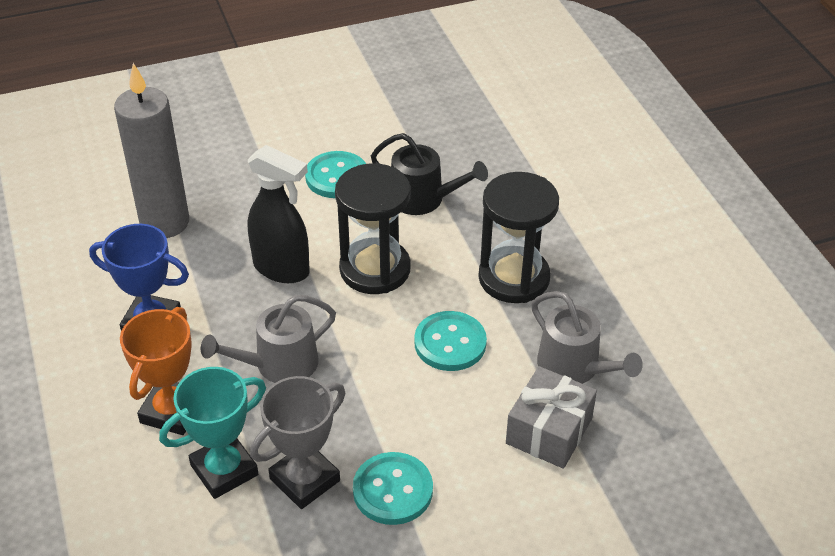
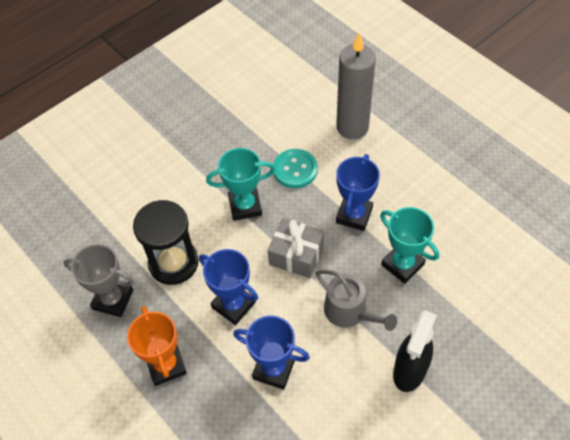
black hourglass: 2 -> 1
black watering can: 1 -> 0
blue trophy: 1 -> 3
grey watering can: 2 -> 1
turquoise button: 3 -> 1
turquoise trophy: 1 -> 2

